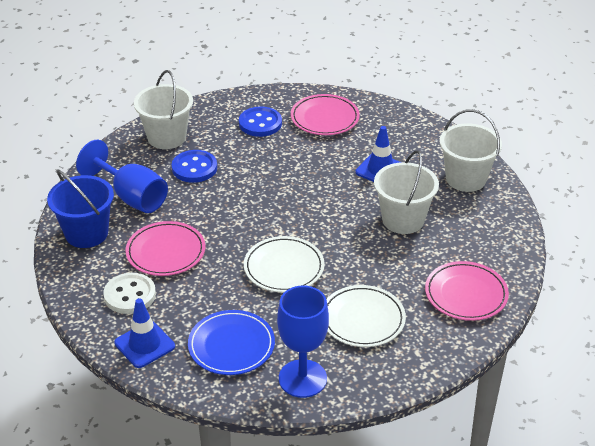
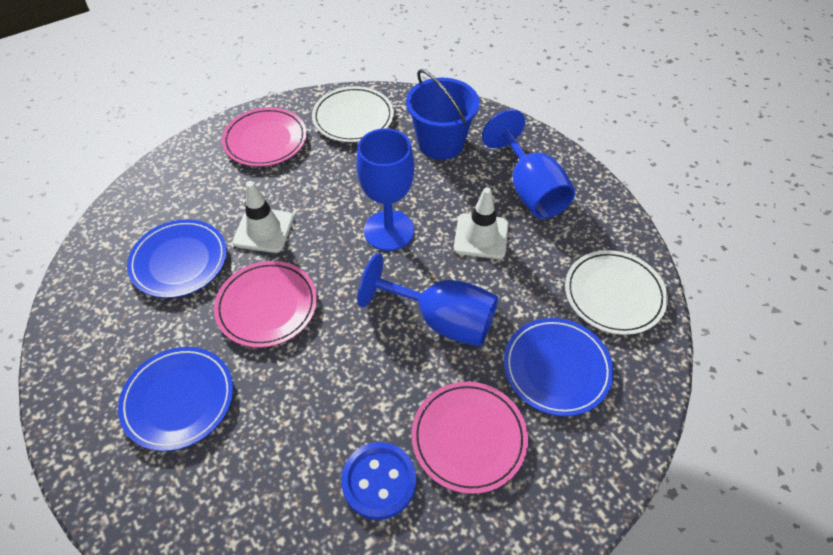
blue button: 2 -> 1
blue goblet: 2 -> 3
blue plate: 1 -> 3
blue traffic cone: 2 -> 0
white bucket: 3 -> 0
white button: 1 -> 0
white traffic cone: 0 -> 2

